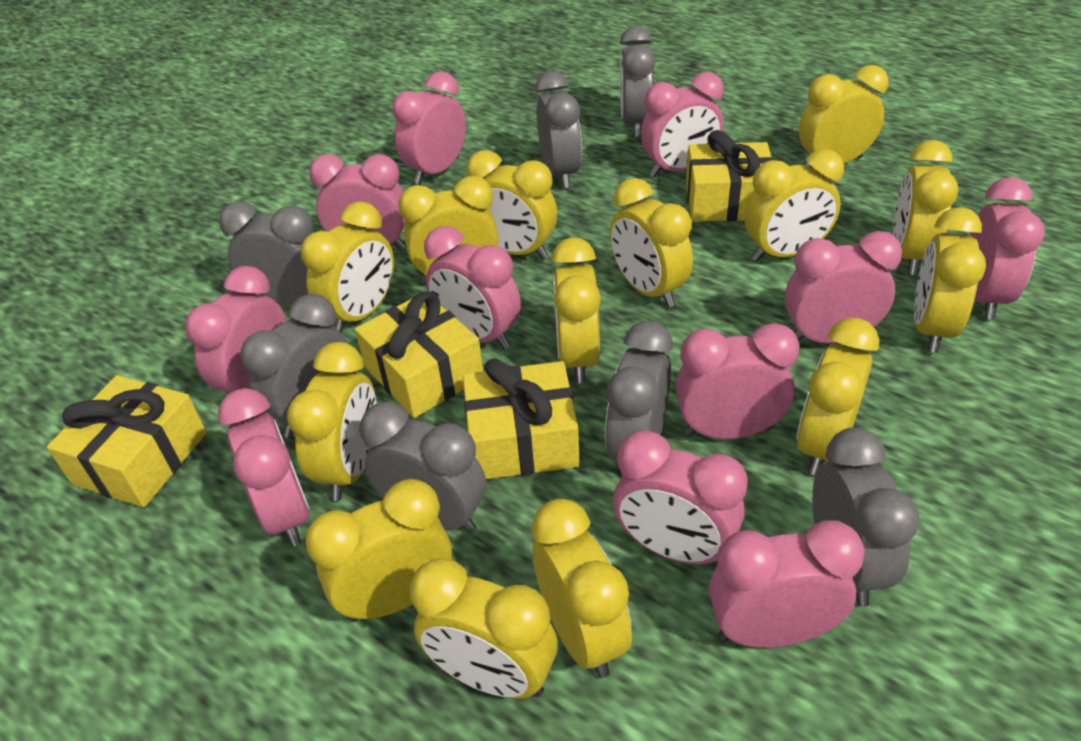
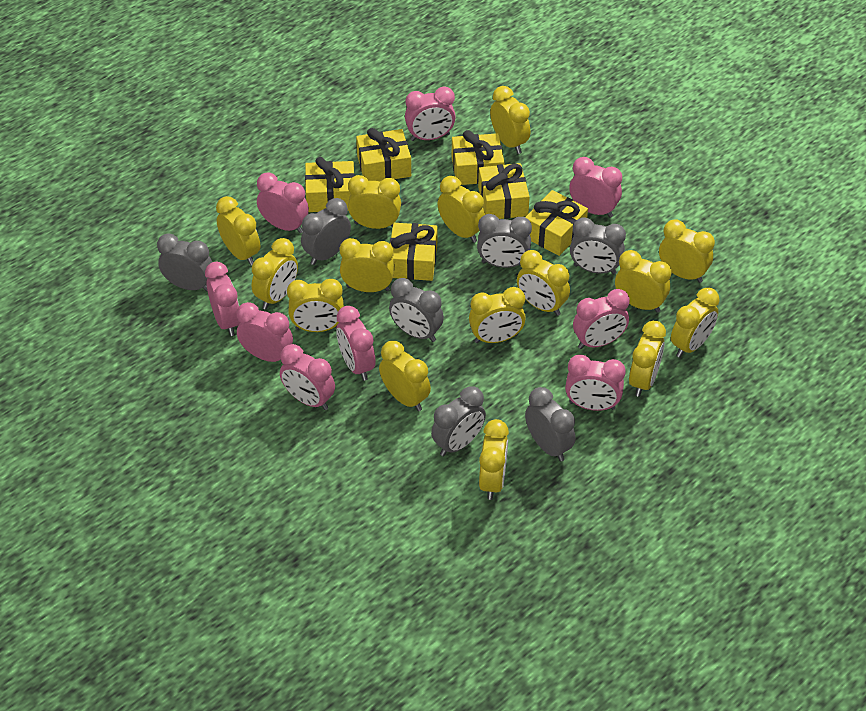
pink clock: 11 -> 9
yellow clock: 14 -> 15
yellow gift: 4 -> 6

